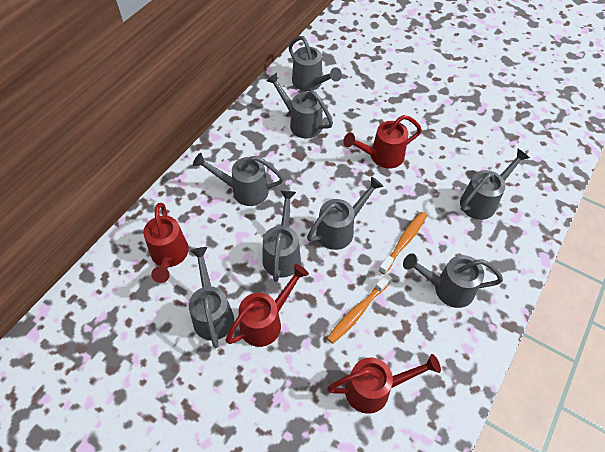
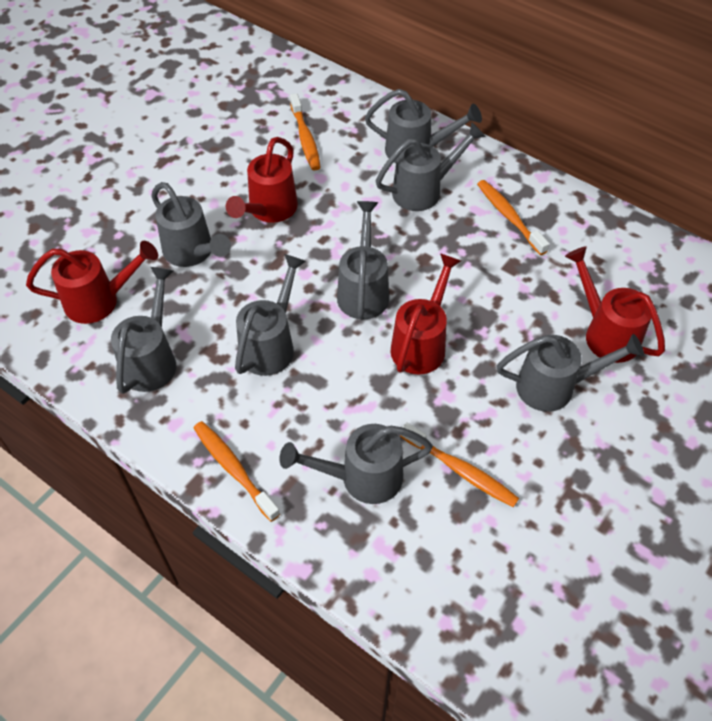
orange toothbrush: 2 -> 4

